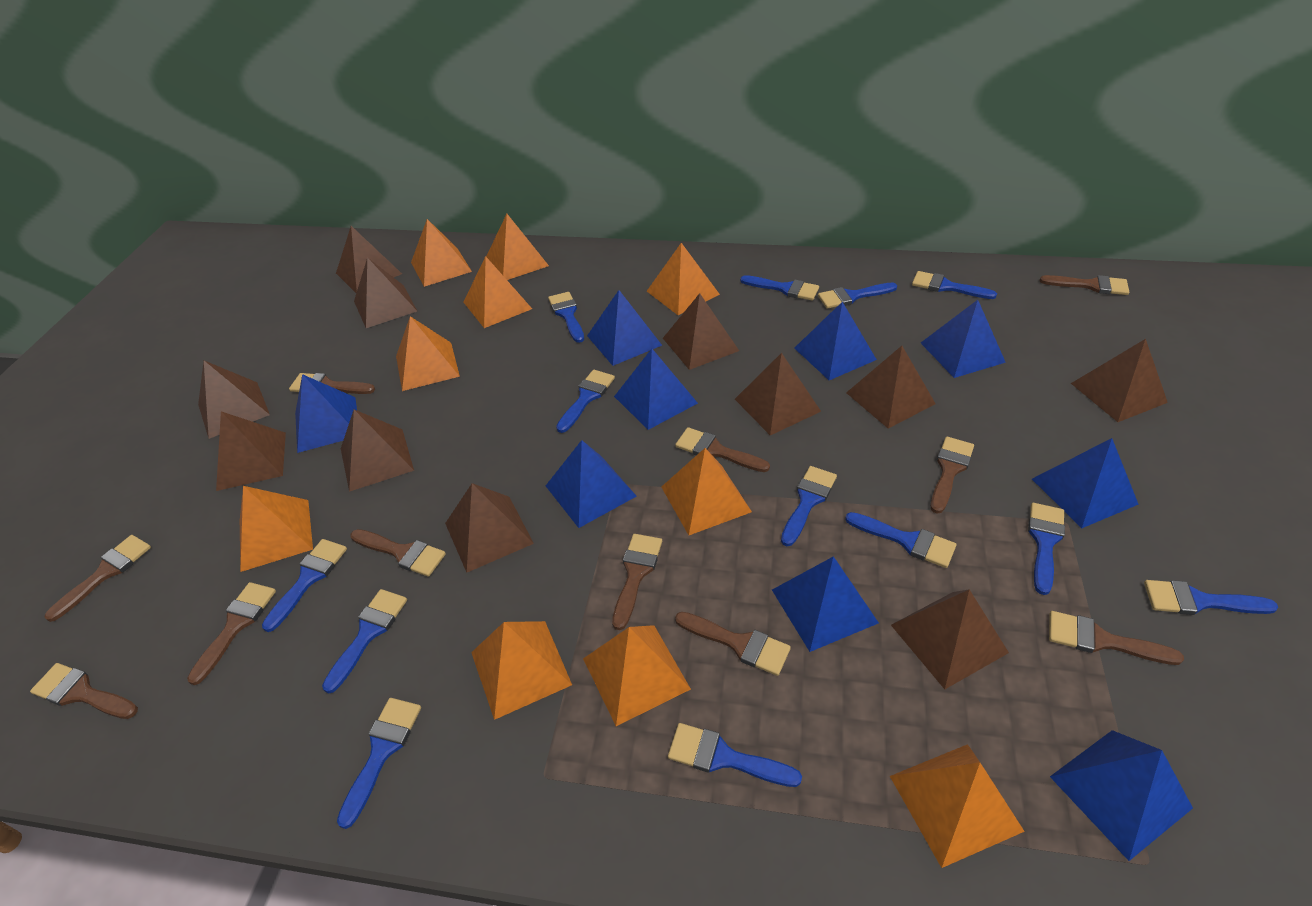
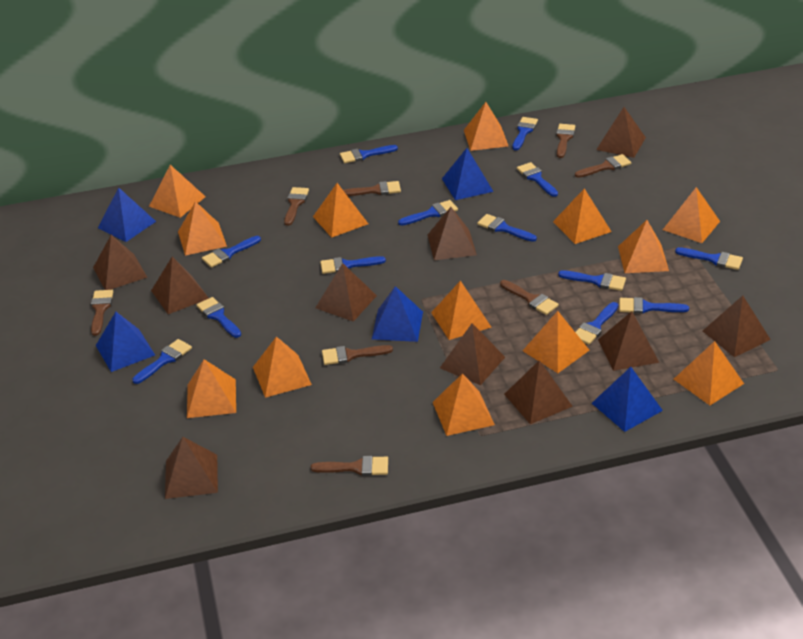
blue pyramid: 9 -> 5
brown brush: 11 -> 8
brown pyramid: 11 -> 10
orange pyramid: 10 -> 13

